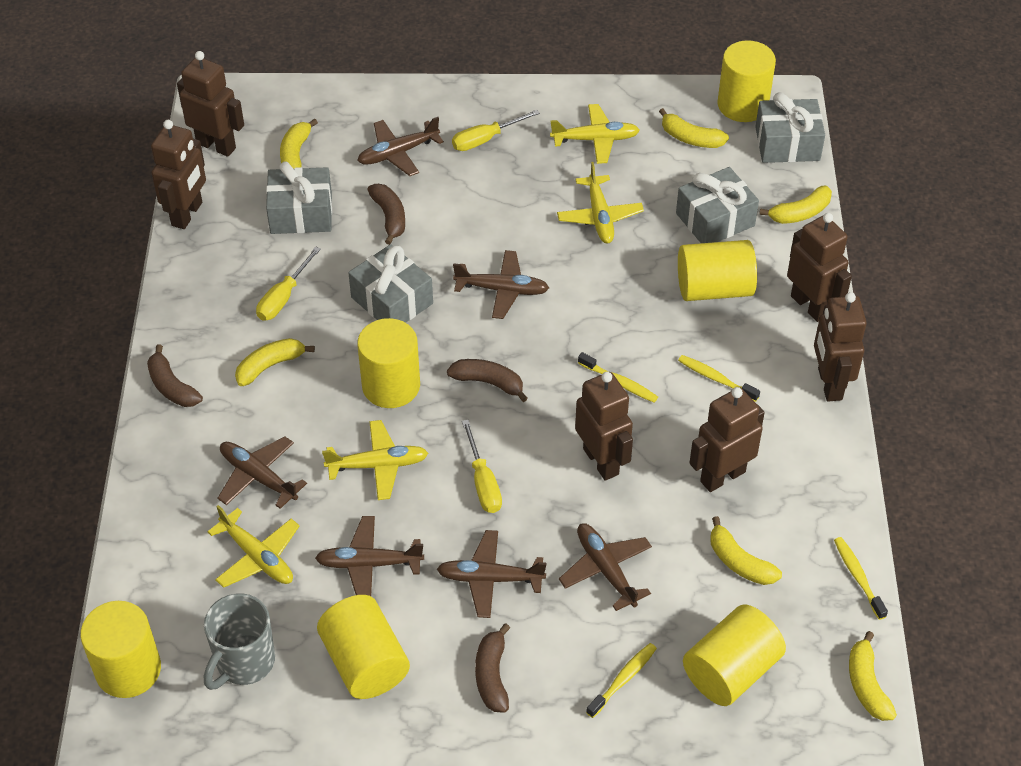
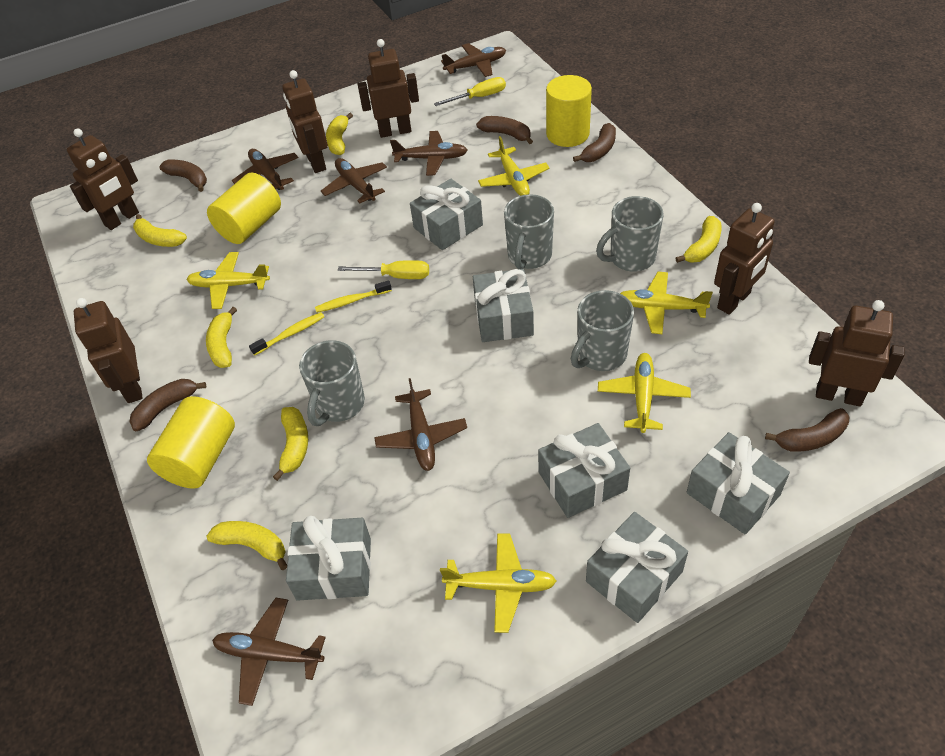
brown banana: 4 -> 5
grey gift: 4 -> 6
grey mug: 1 -> 4
yellow cylinder: 6 -> 3
yellow plane: 4 -> 5
yellow screwdriver: 3 -> 2
yellow toothbrush: 4 -> 2

